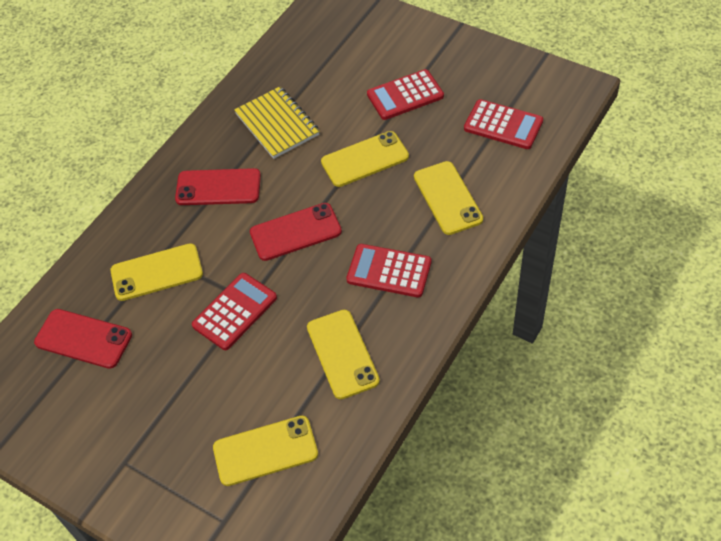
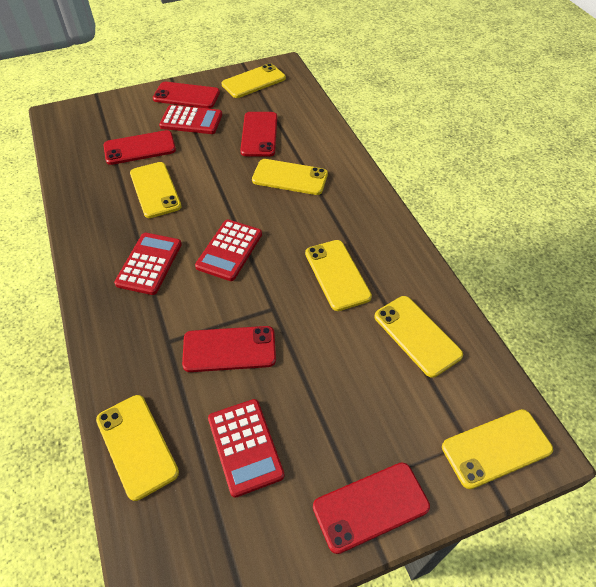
red phone: 3 -> 5
yellow notebook: 1 -> 0
yellow phone: 5 -> 7

